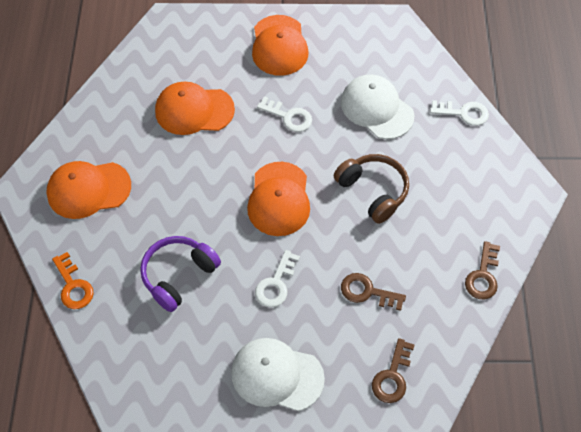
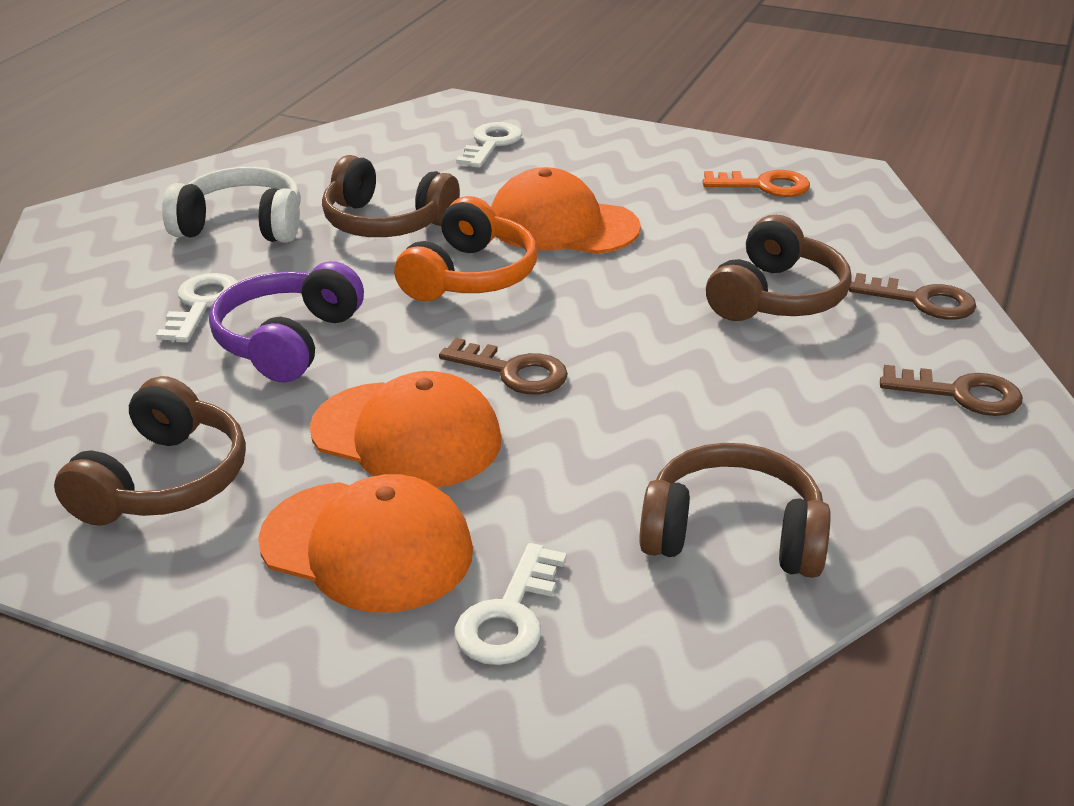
brown headphones: 1 -> 4
orange cap: 4 -> 3
orange headphones: 0 -> 1
white cap: 2 -> 0
white headphones: 0 -> 1

